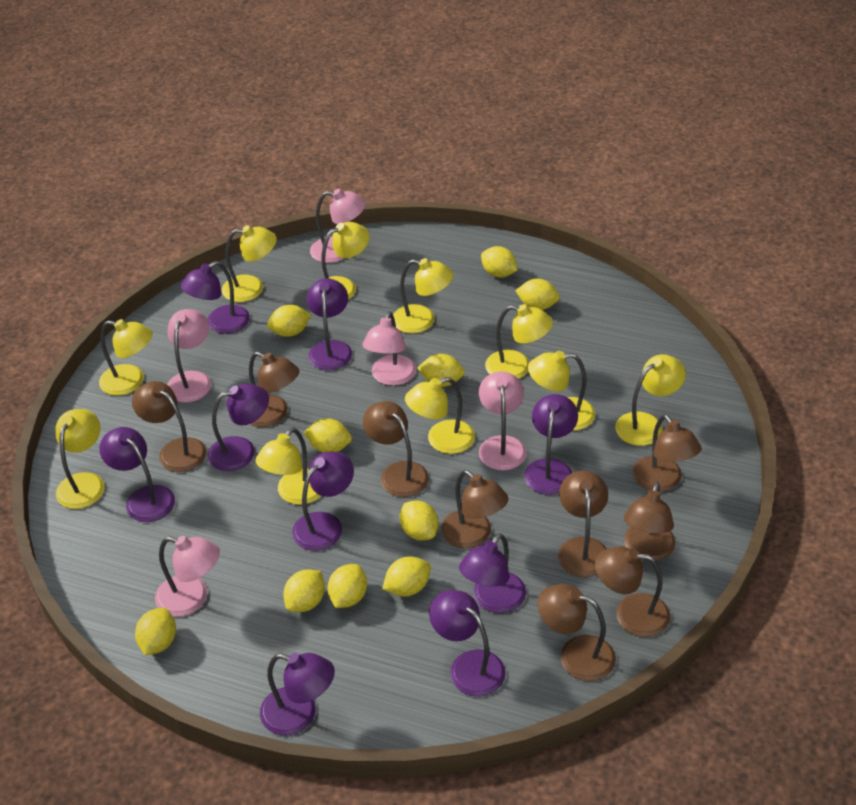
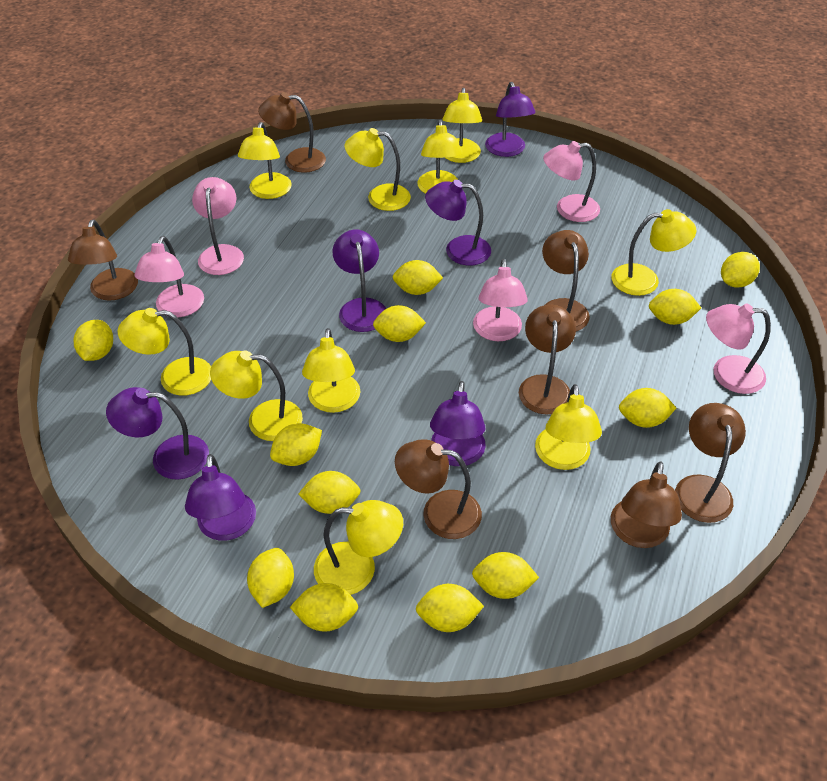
brown lamp: 9 -> 7
purple lamp: 9 -> 6
yellow lemon: 10 -> 12

